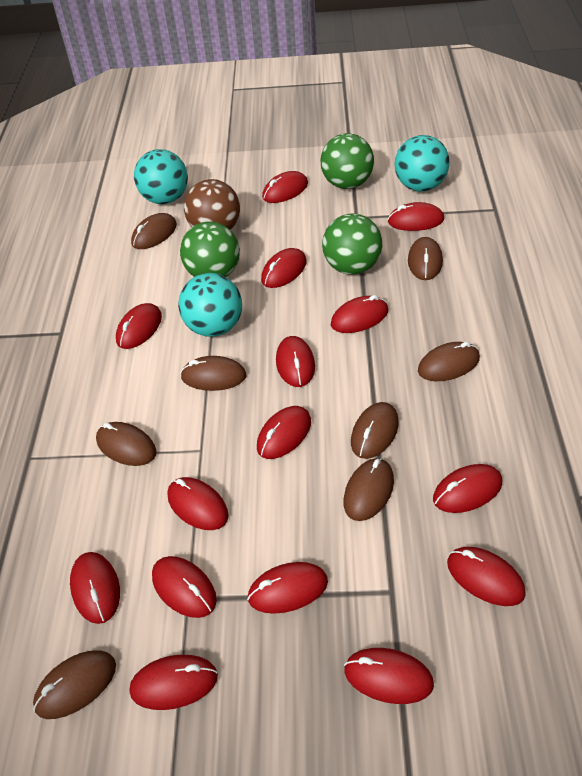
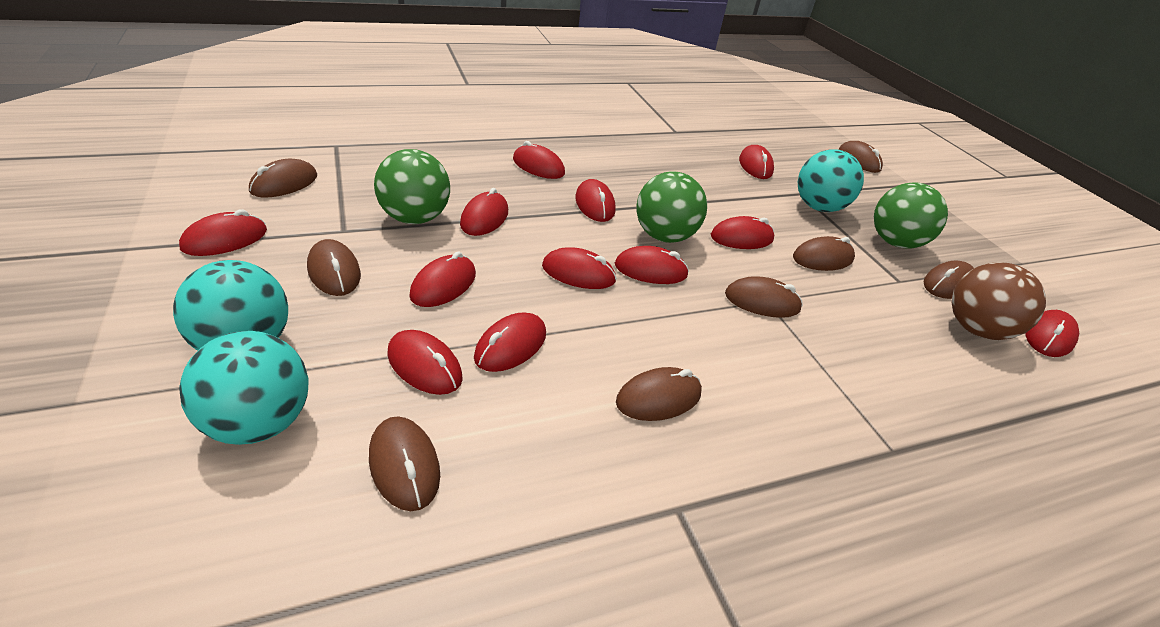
red mouse: 15 -> 12

